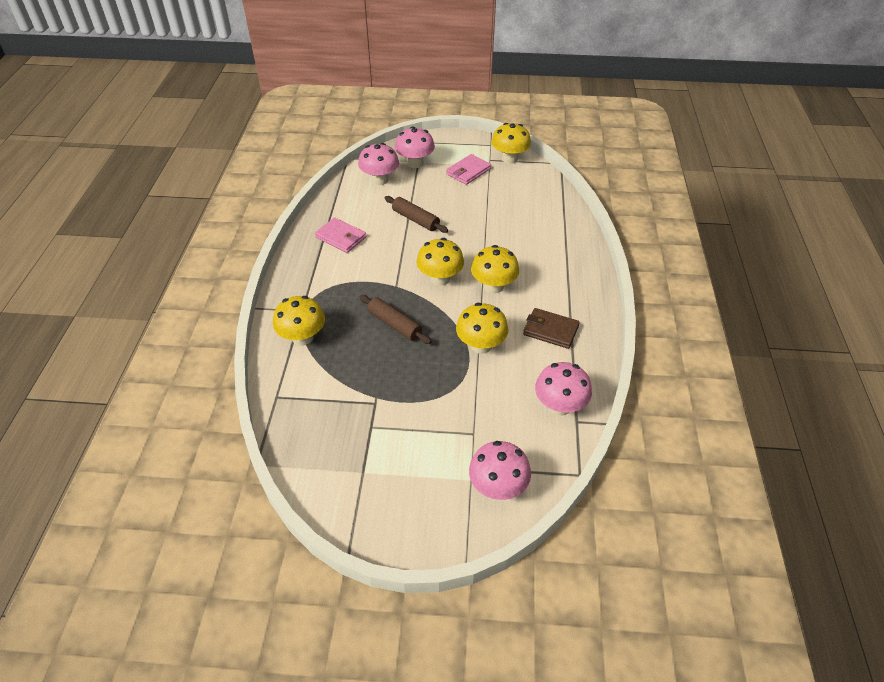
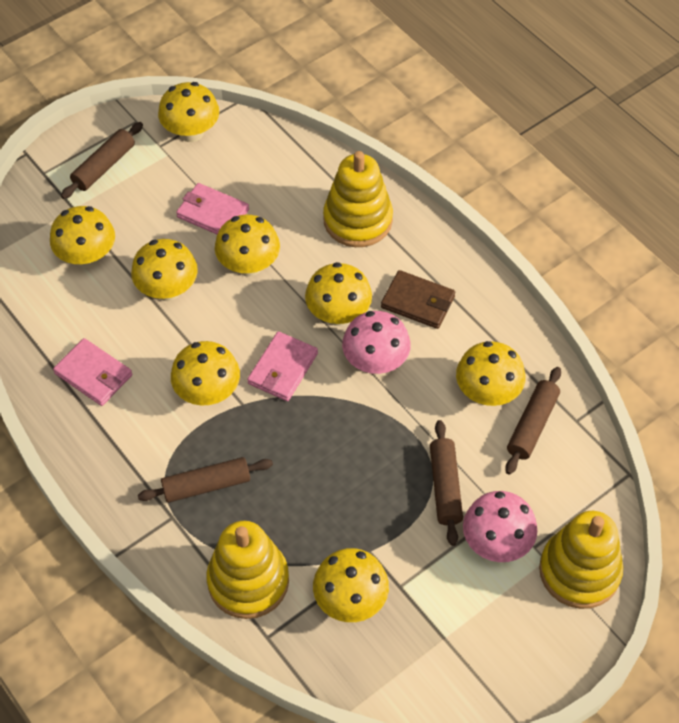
brown rolling pin: 2 -> 4
pink mushroom: 4 -> 2
pink wallet: 2 -> 3
yellow mushroom: 5 -> 8
yellow stacking toy: 0 -> 3

